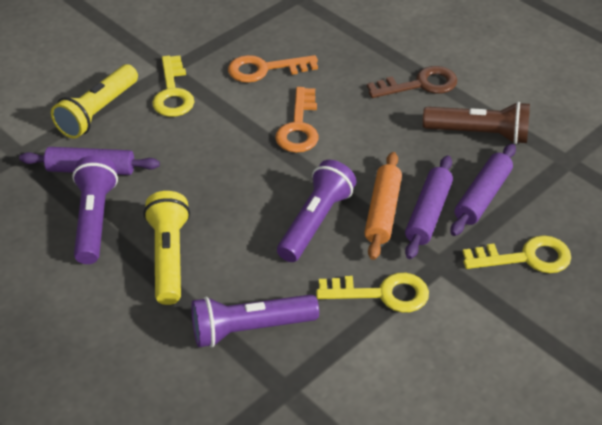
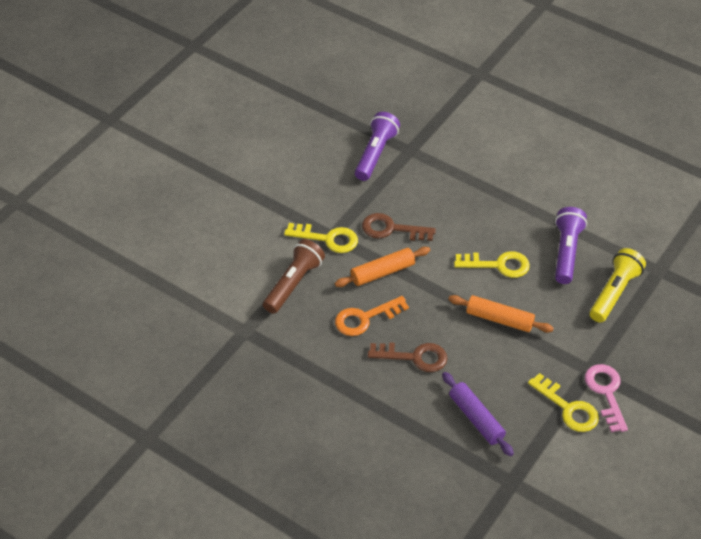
brown key: 1 -> 2
orange key: 2 -> 1
orange rolling pin: 1 -> 2
pink key: 0 -> 1
purple flashlight: 3 -> 2
purple rolling pin: 3 -> 1
yellow flashlight: 2 -> 1

